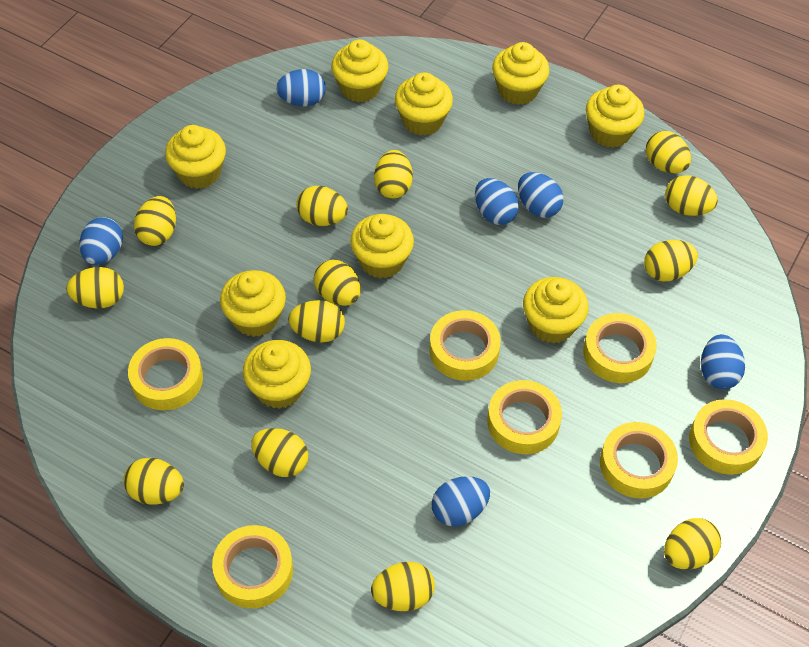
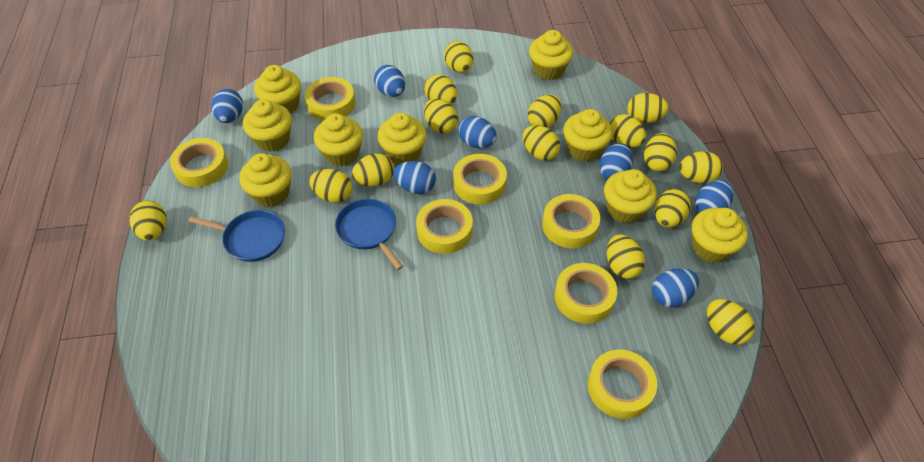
blue egg: 6 -> 7
blue pan: 0 -> 2
yellow egg: 13 -> 15

